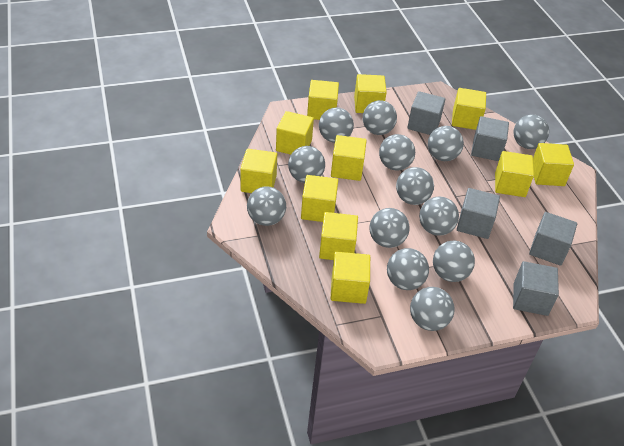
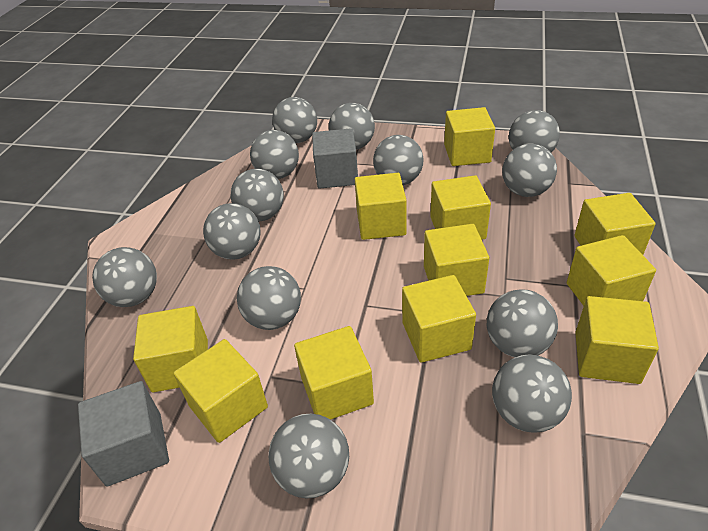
grey cube: 5 -> 2

